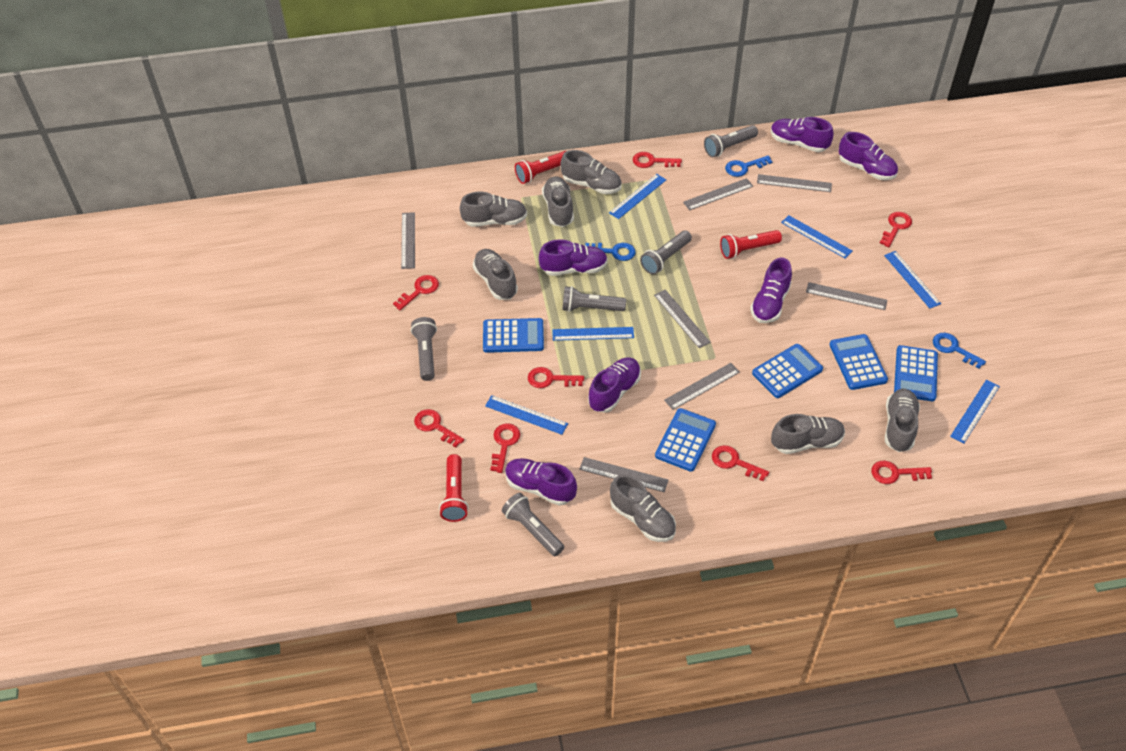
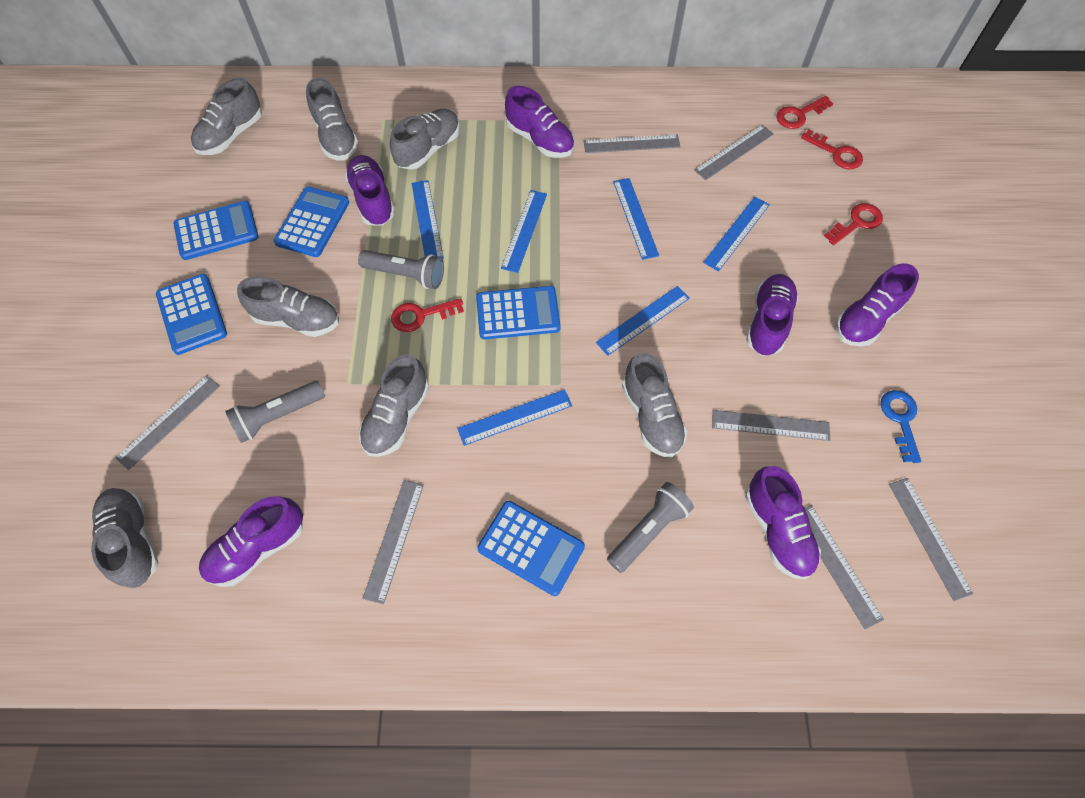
blue key: 3 -> 1
grey flashlight: 5 -> 3
red flashlight: 3 -> 0
red key: 8 -> 4

